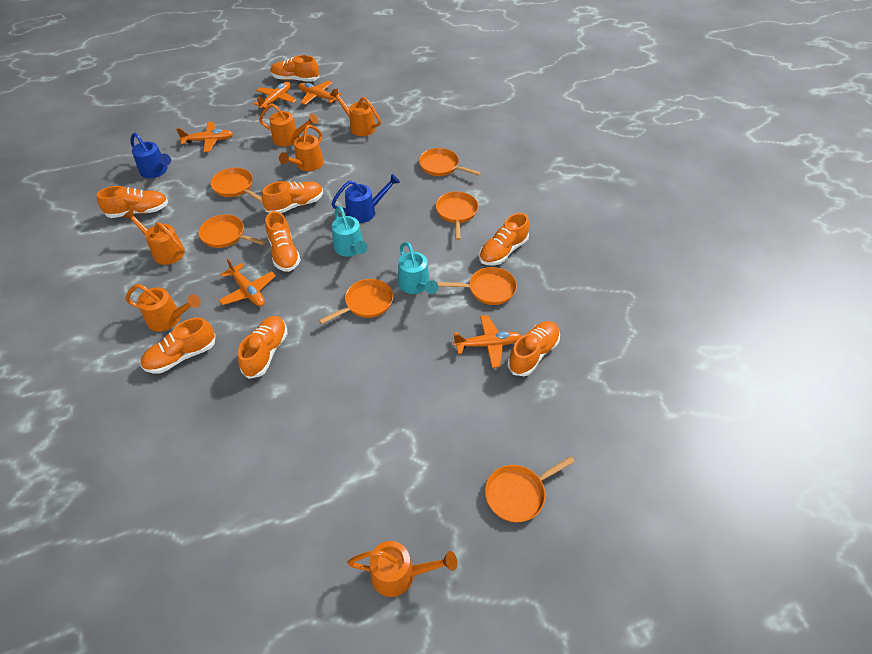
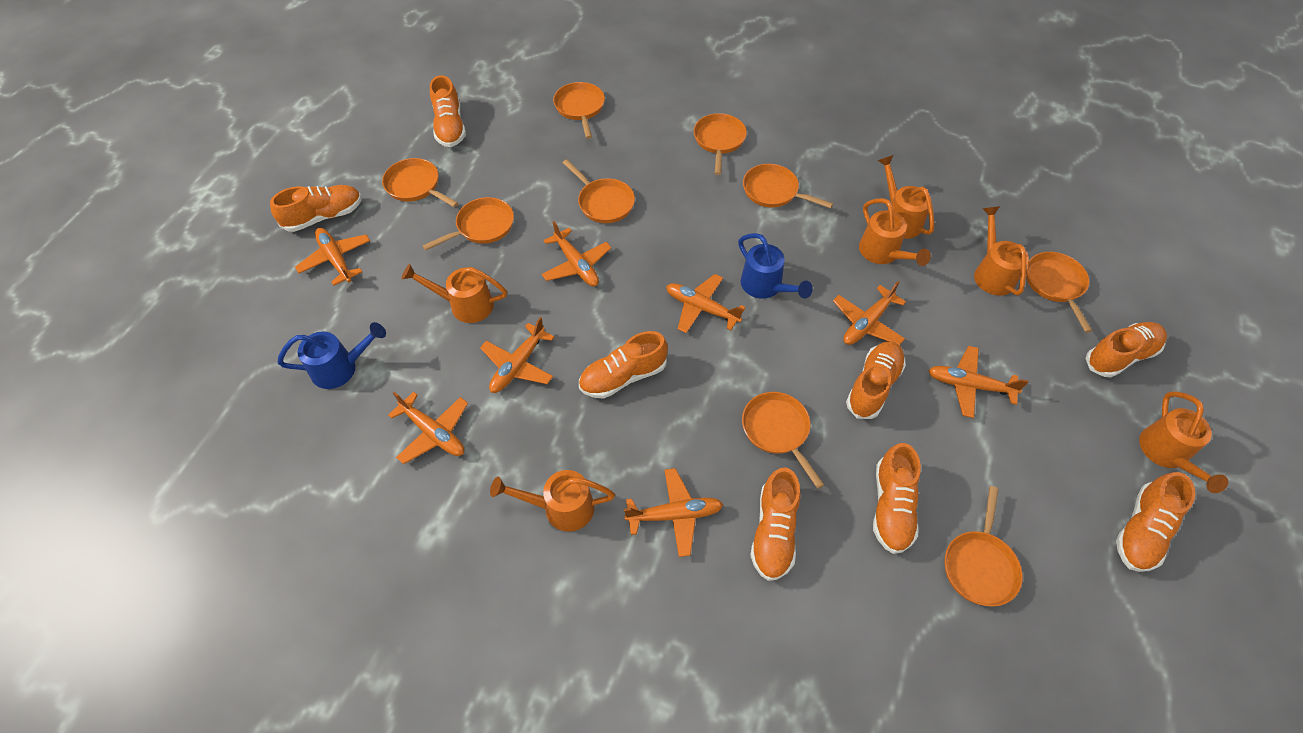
orange pan: 7 -> 9
orange plane: 5 -> 8
turquoise watering can: 2 -> 0

